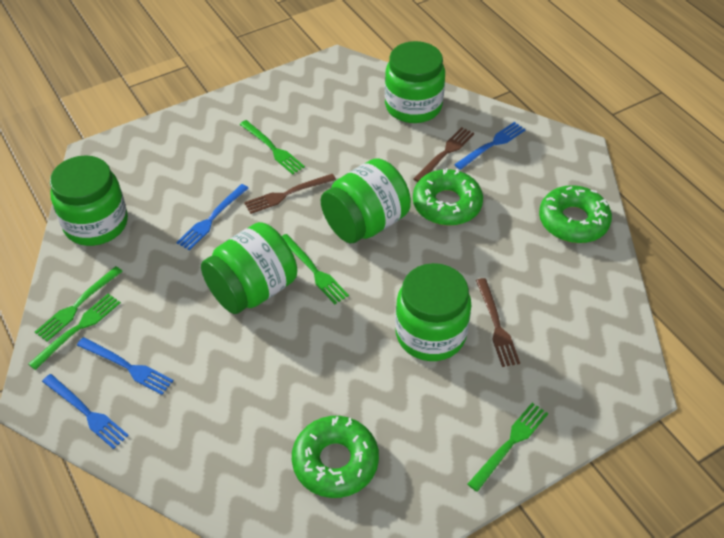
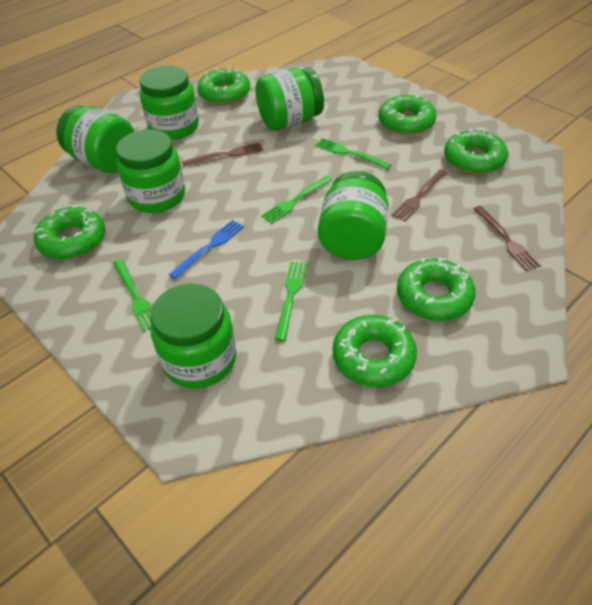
blue fork: 4 -> 1
green donut: 3 -> 6
green fork: 5 -> 4
green jar: 5 -> 6

